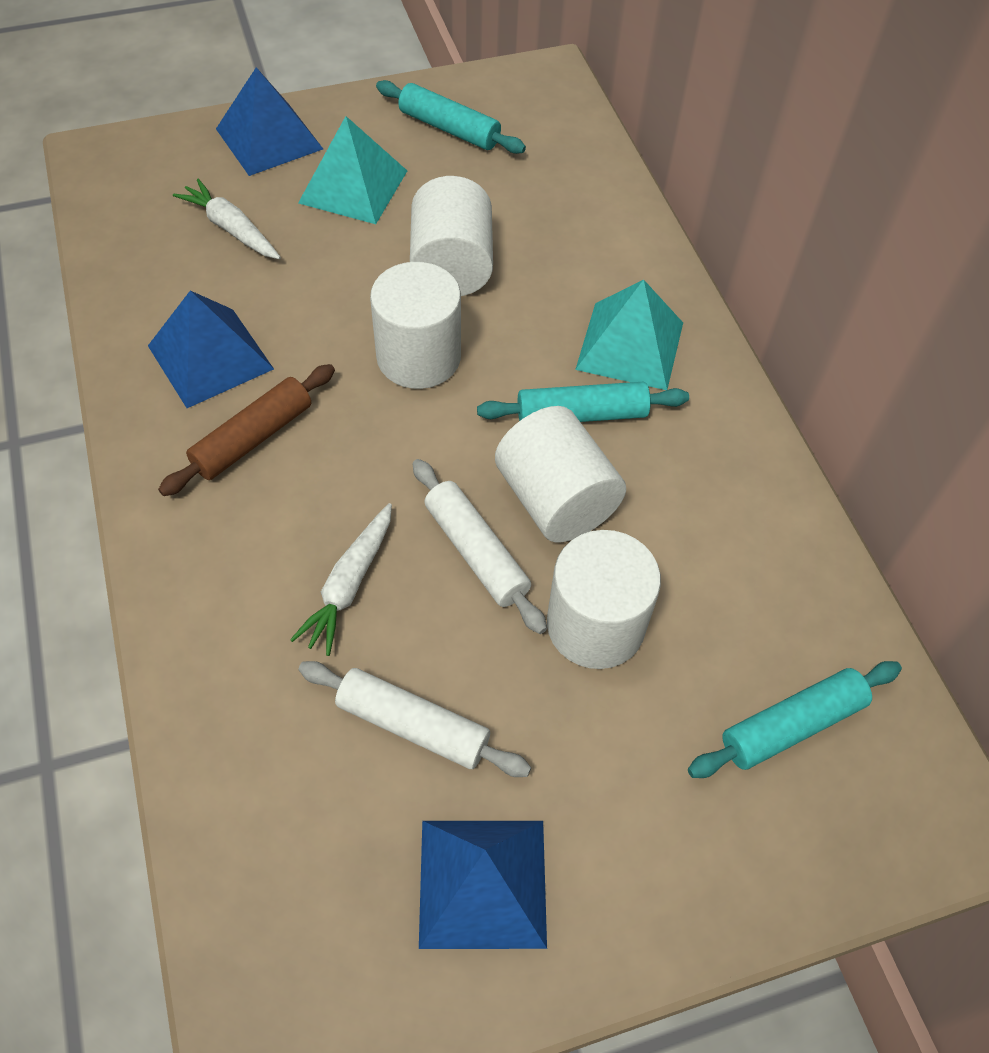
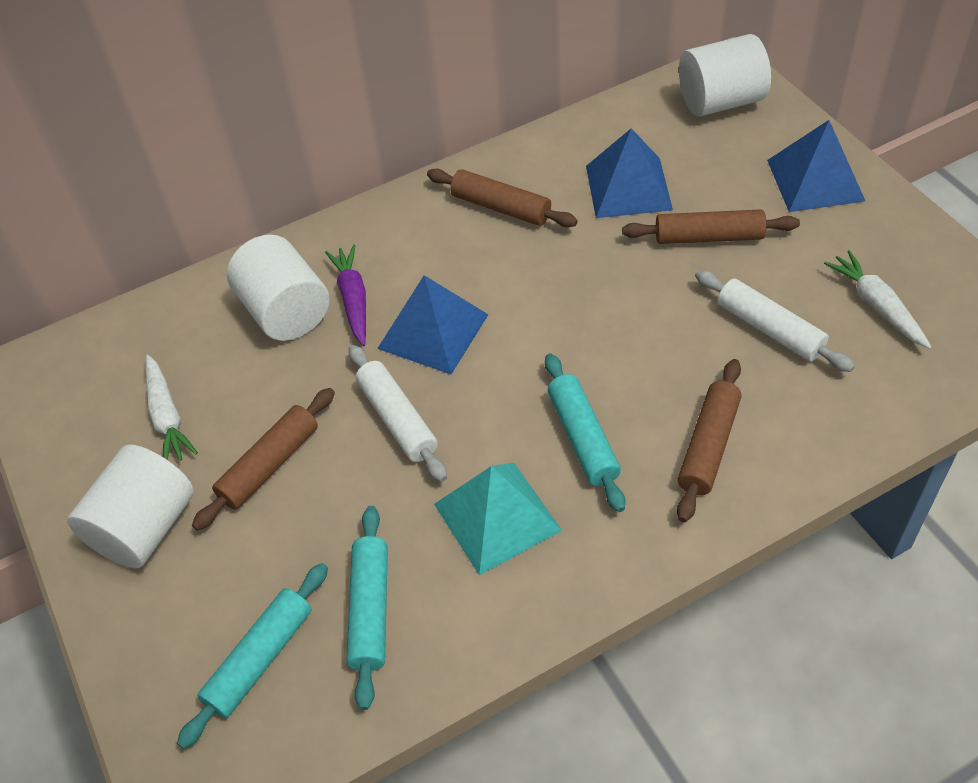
brown rolling pin: 1 -> 4
purple carrot: 0 -> 1
turquoise pyramid: 2 -> 1
white cylinder: 4 -> 3

